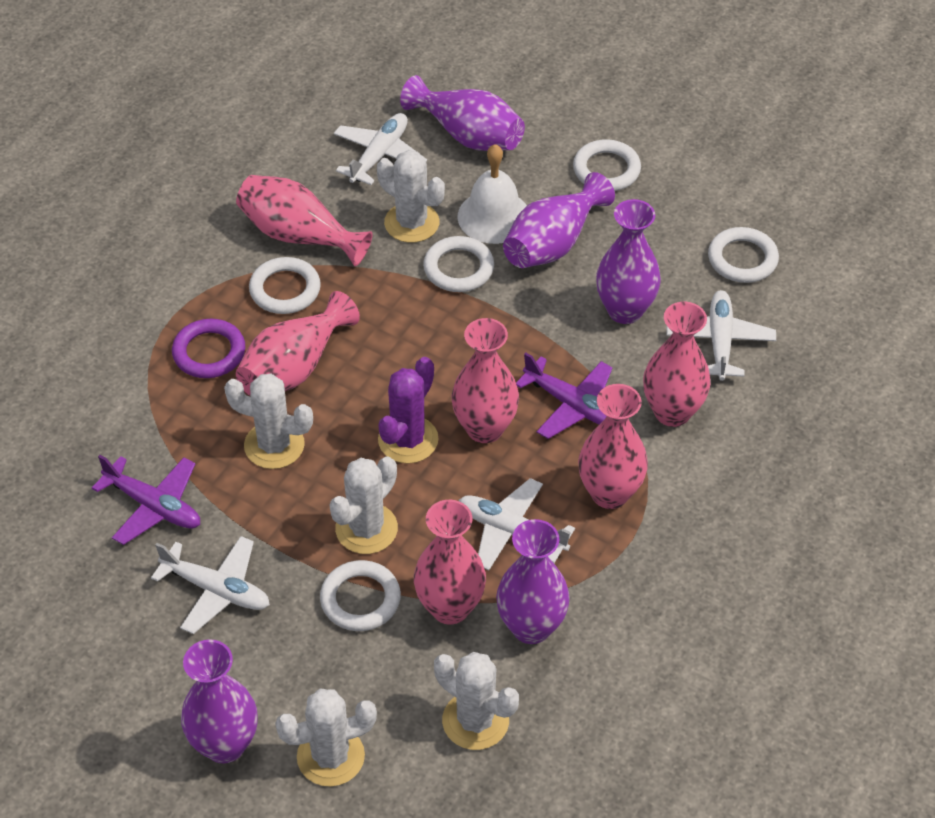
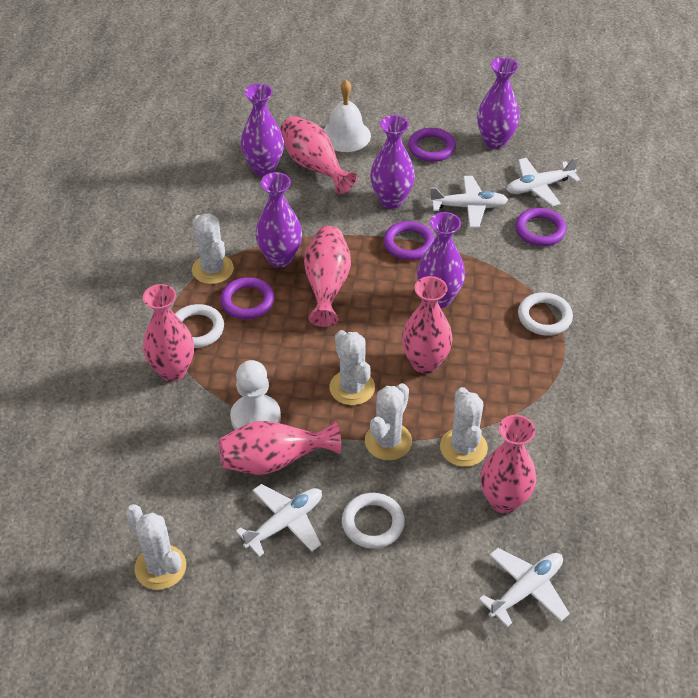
purple cactus: 1 -> 0
purple plane: 2 -> 0
purple ring: 1 -> 4
white pawn: 0 -> 1
white ring: 5 -> 3

